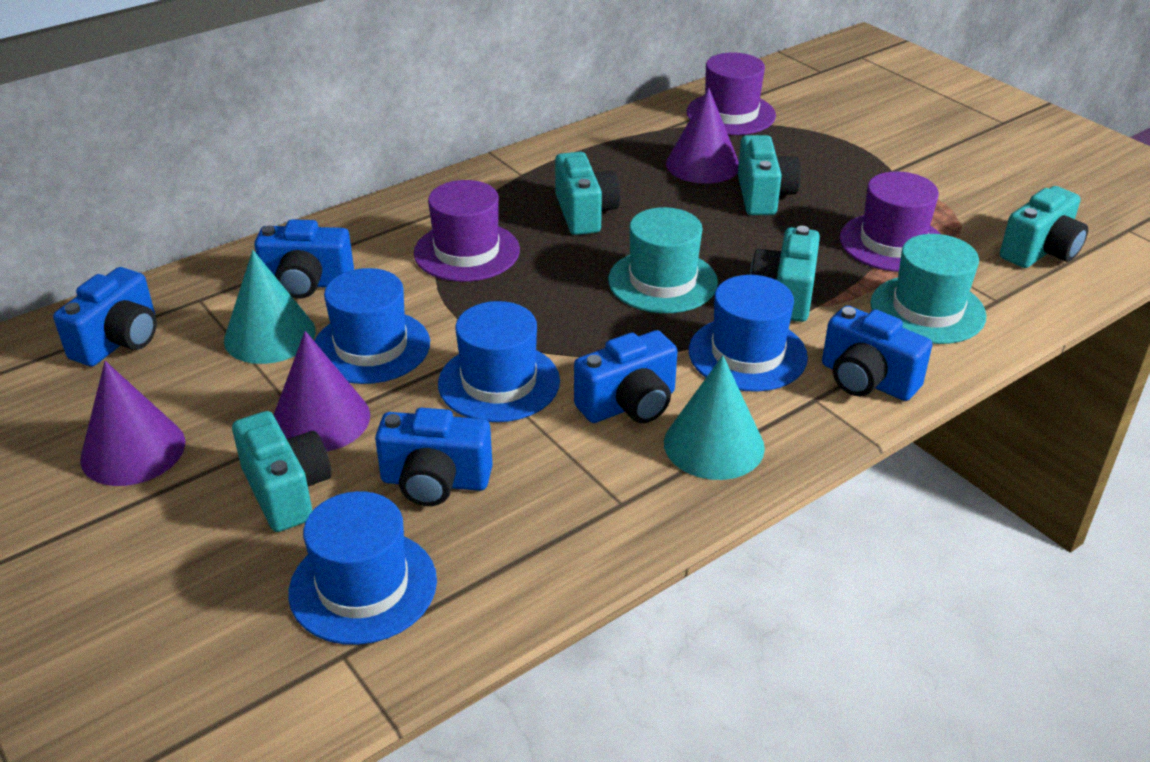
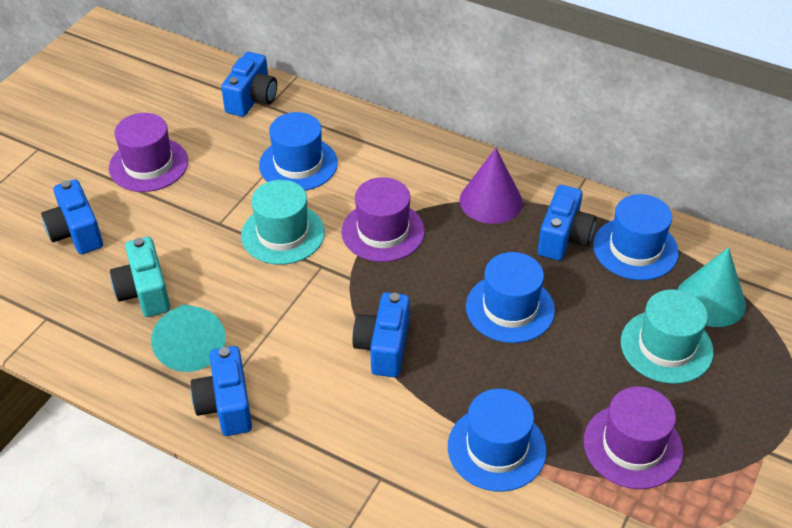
purple cone: 3 -> 1
turquoise camera: 5 -> 1

